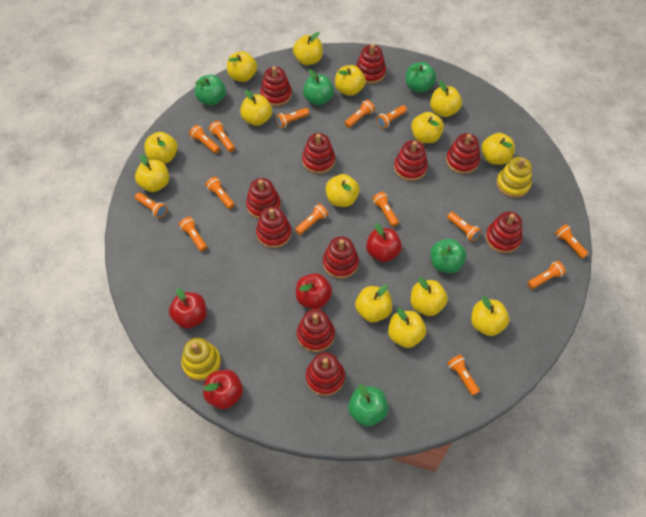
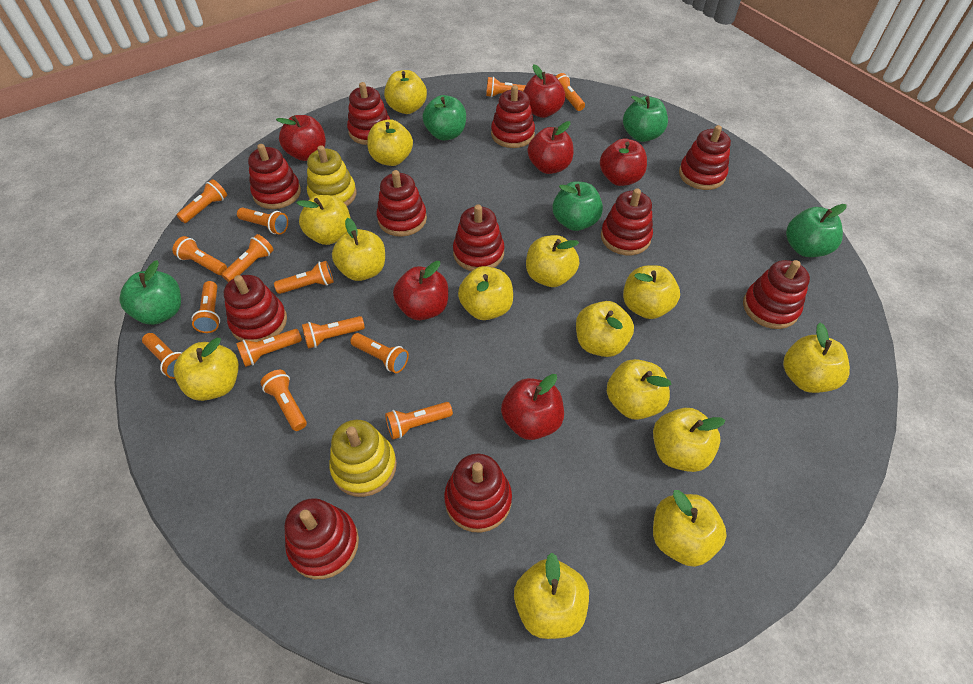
red apple: 4 -> 6

